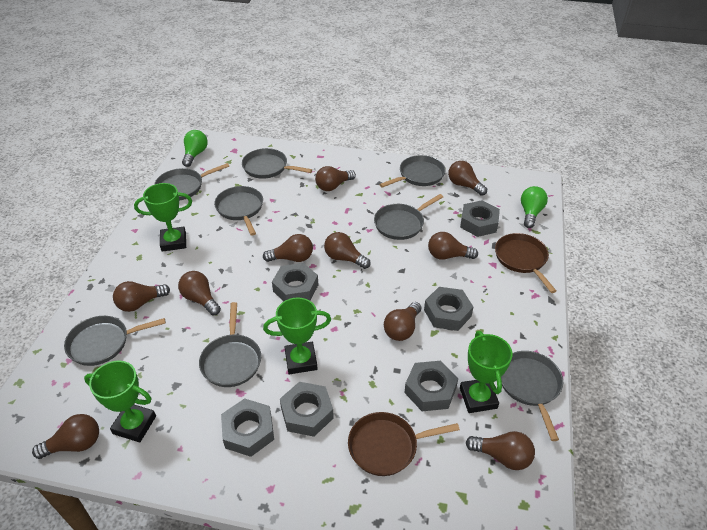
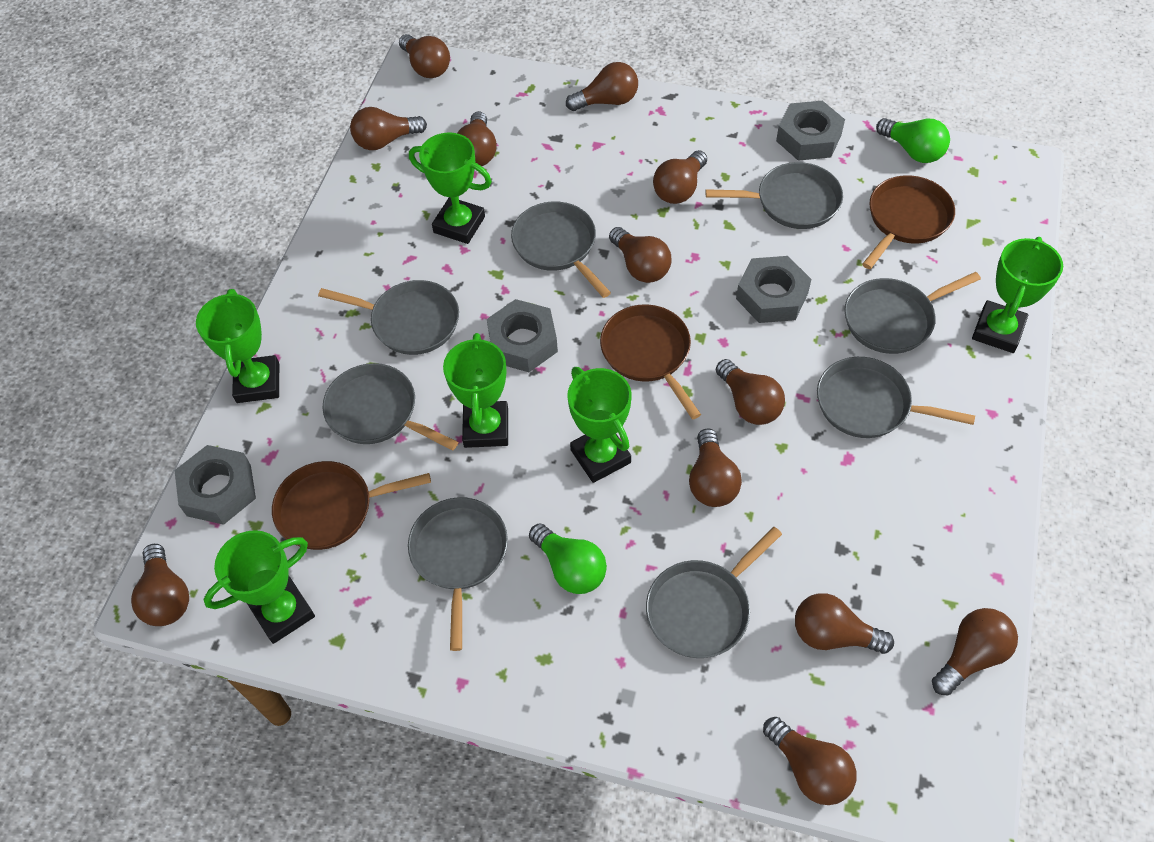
brown light bulb: 10 -> 12
brown pan: 2 -> 3
green trophy: 4 -> 6
grey nut: 6 -> 4

